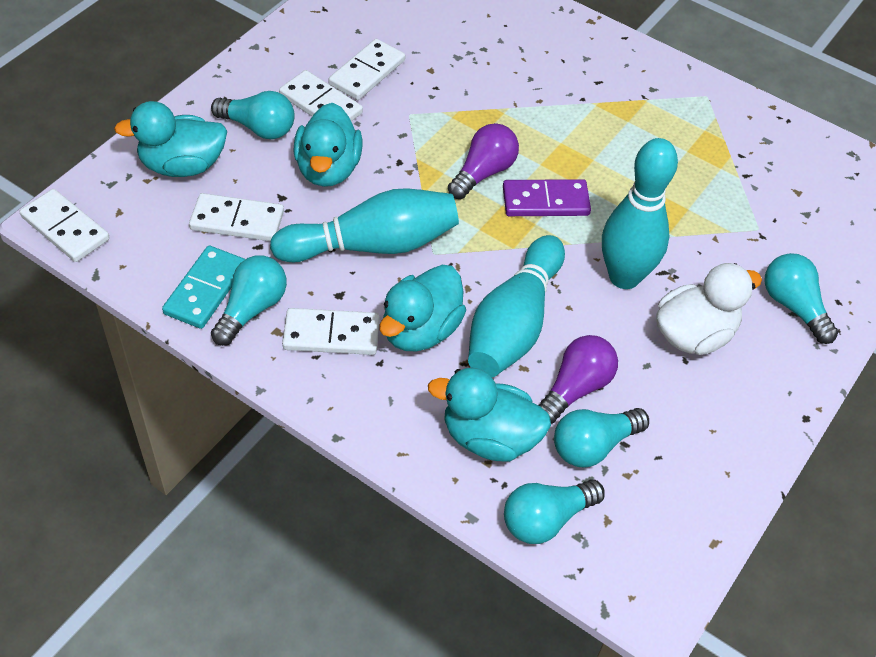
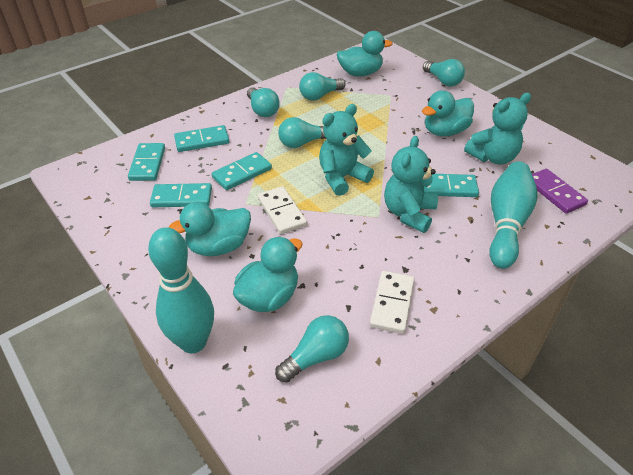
purple light bulb: 2 -> 0
turquoise bowling pin: 3 -> 2
turquoise domino: 1 -> 5
turquoise teddy bear: 0 -> 3
white domino: 5 -> 2
white duck: 1 -> 0

